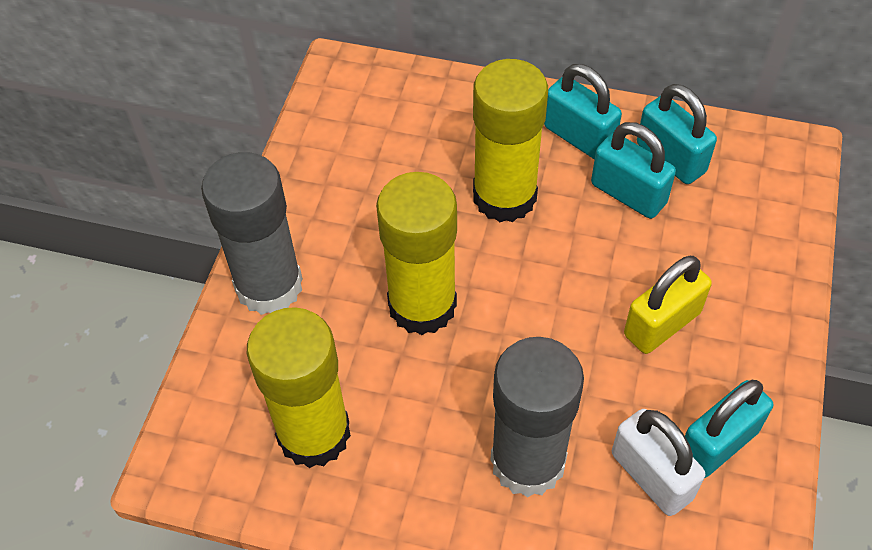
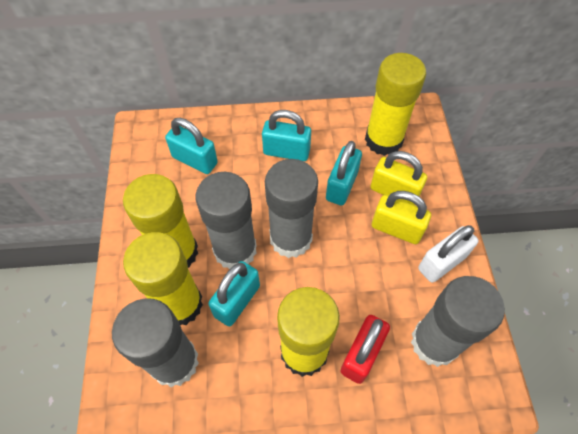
grey glue stick: 2 -> 4
red padlock: 0 -> 1
yellow glue stick: 3 -> 4
yellow padlock: 1 -> 2

